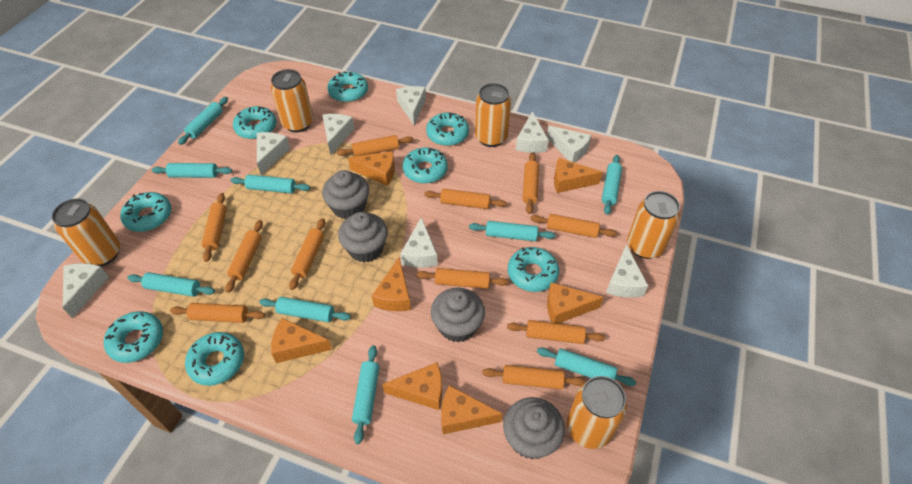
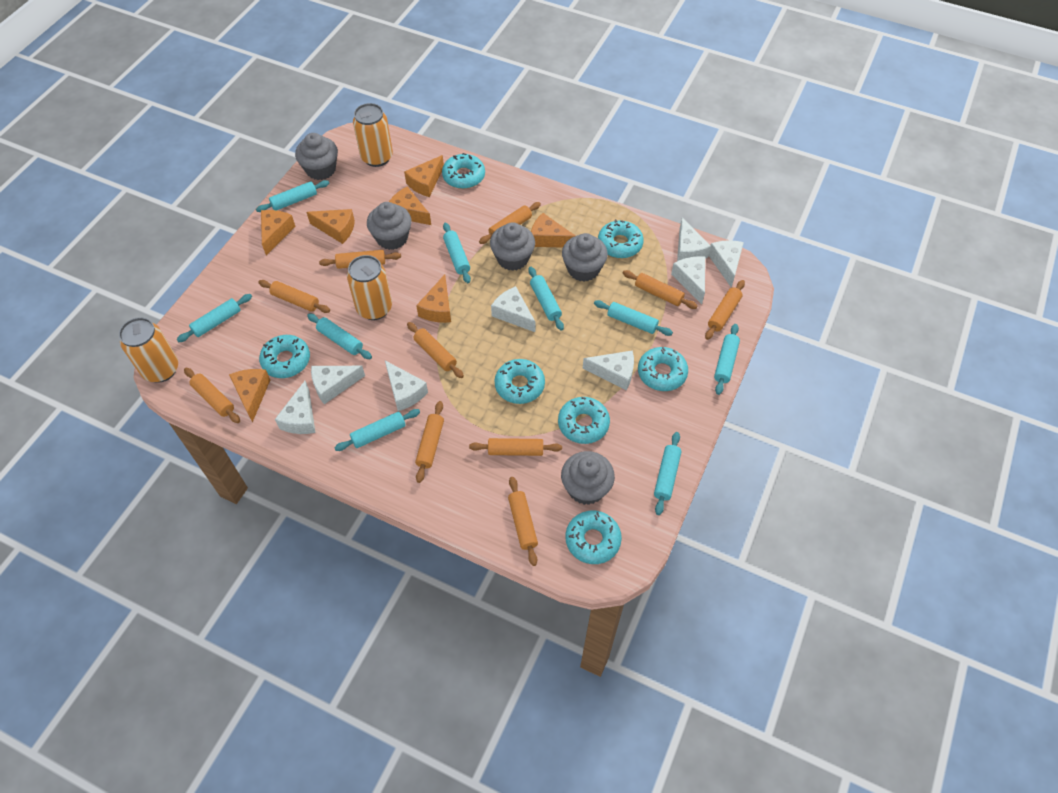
grey cupcake: 4 -> 5
orange can: 5 -> 3
orange rolling pin: 11 -> 10
turquoise donut: 8 -> 7

